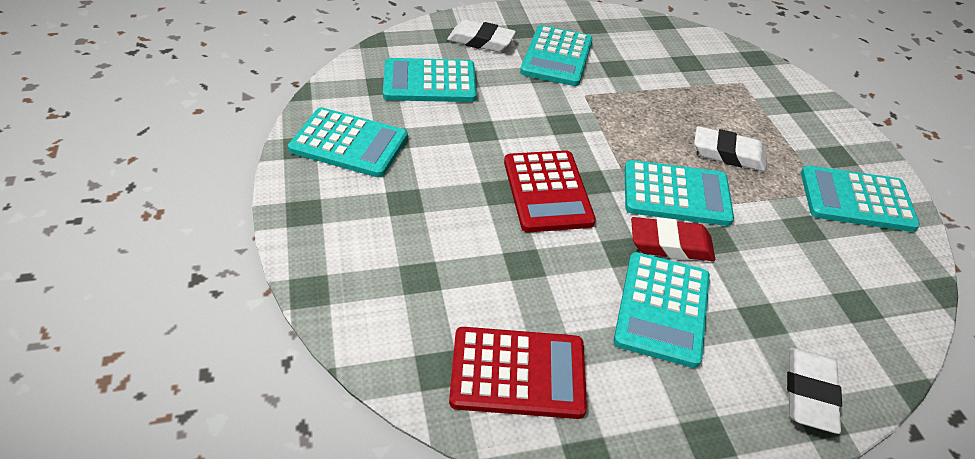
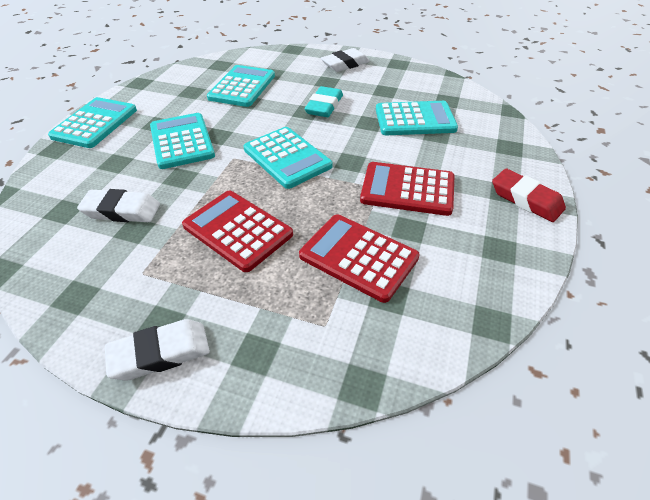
red calculator: 2 -> 3
turquoise calculator: 6 -> 5
turquoise eraser: 0 -> 1

